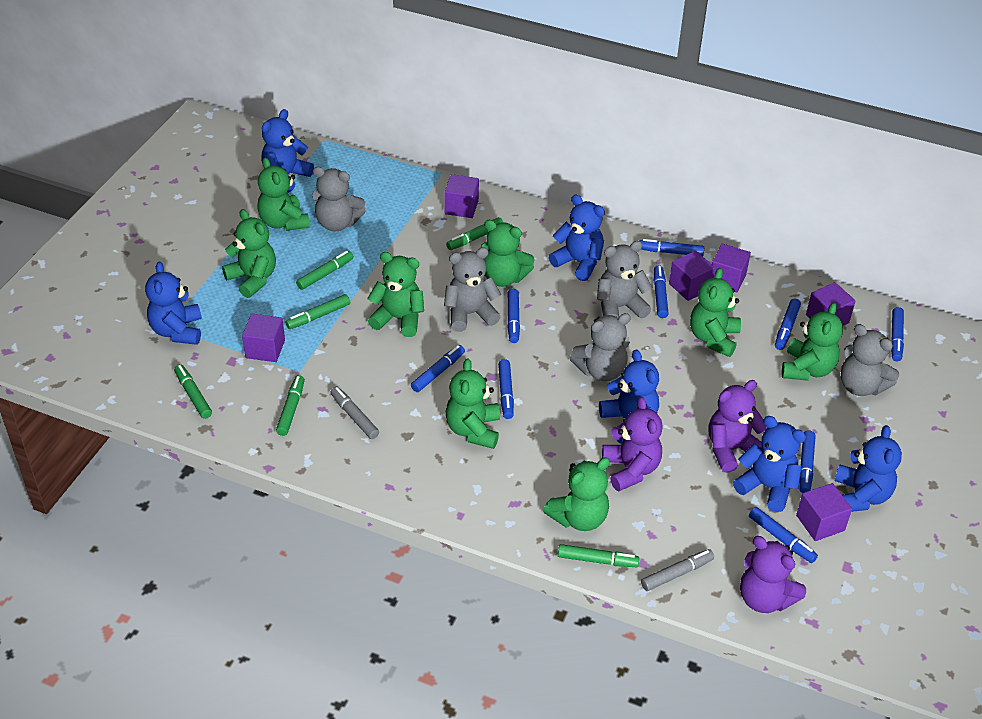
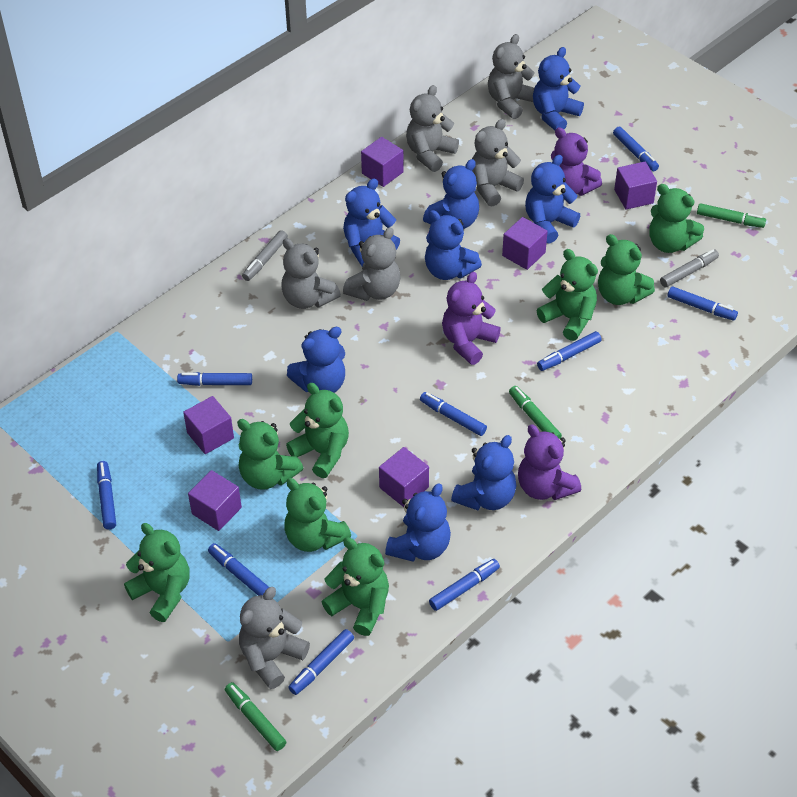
blue teddy bear: 6 -> 8
green marker: 6 -> 3
grey teddy bear: 5 -> 6

